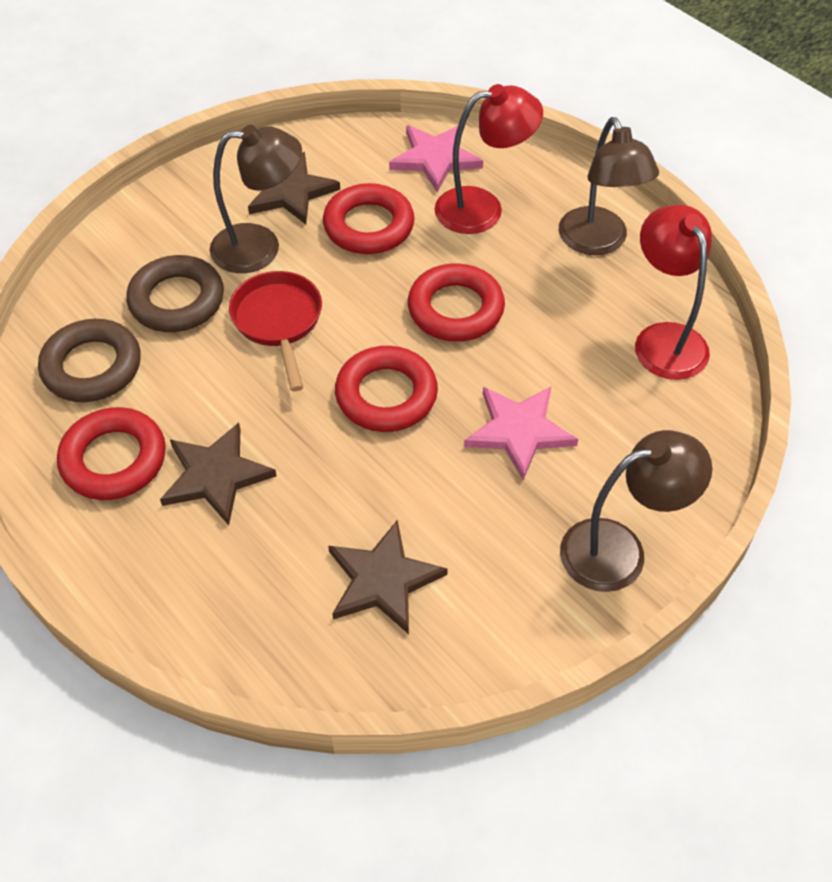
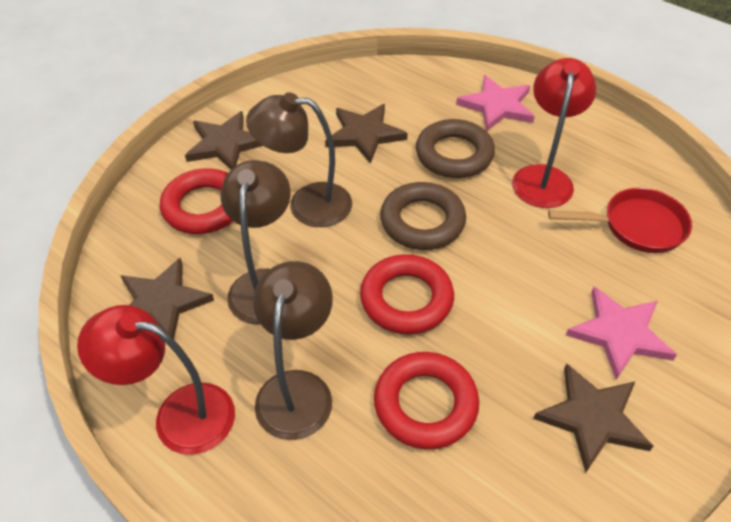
brown star: 3 -> 4
red ring: 4 -> 3

